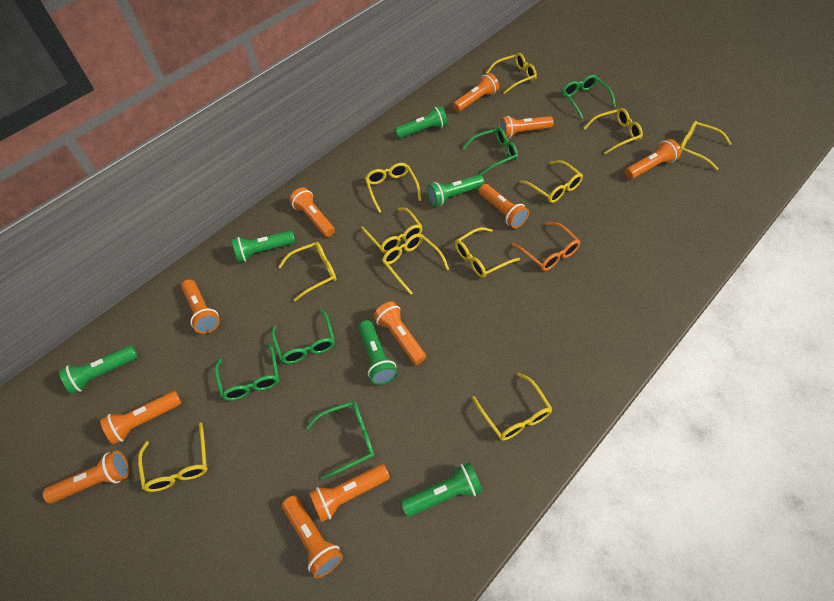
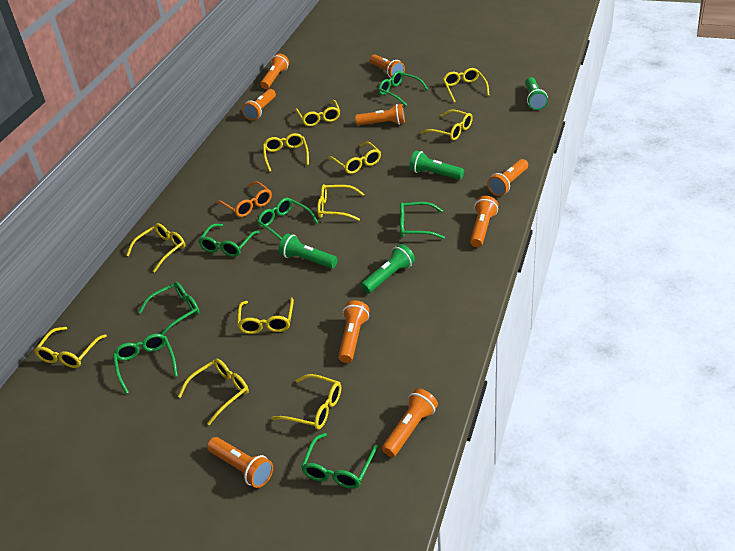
green flashlight: 6 -> 4
green glasses: 5 -> 7
orange flashlight: 11 -> 9

